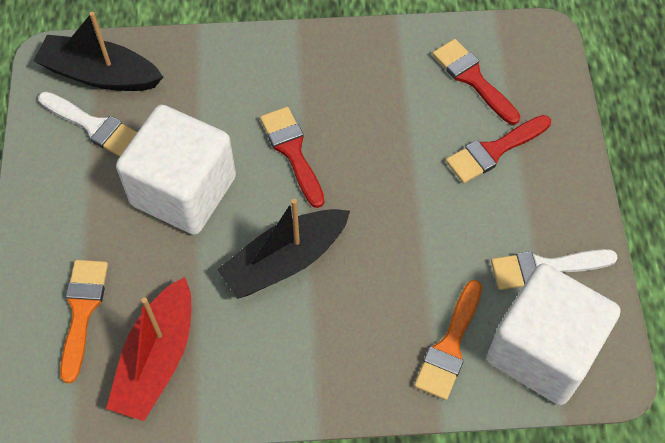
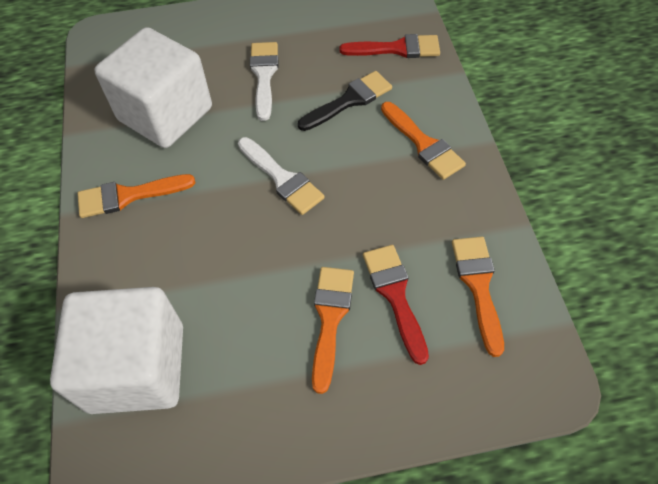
black boat: 2 -> 0
black brush: 0 -> 1
orange brush: 2 -> 4
red boat: 1 -> 0
red brush: 3 -> 2

